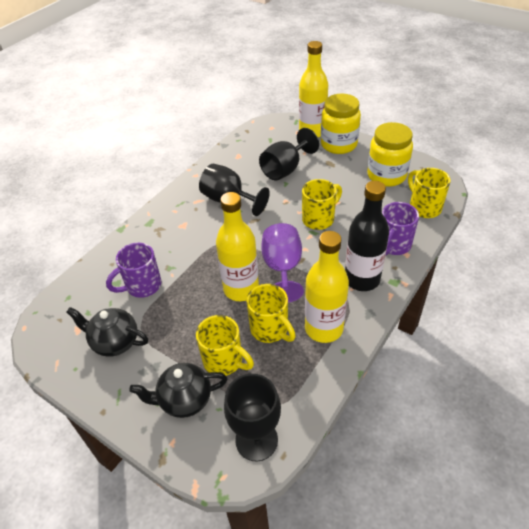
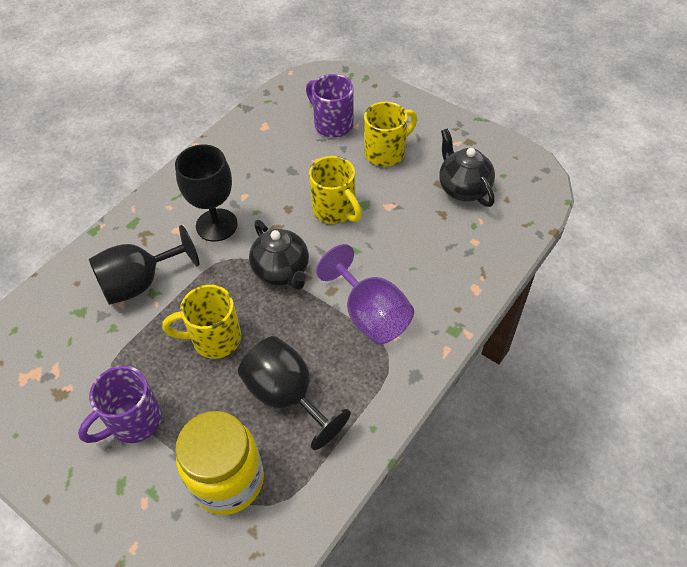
black bottle: 1 -> 0
yellow bottle: 3 -> 0
yellow jar: 2 -> 1
yellow mug: 4 -> 3

